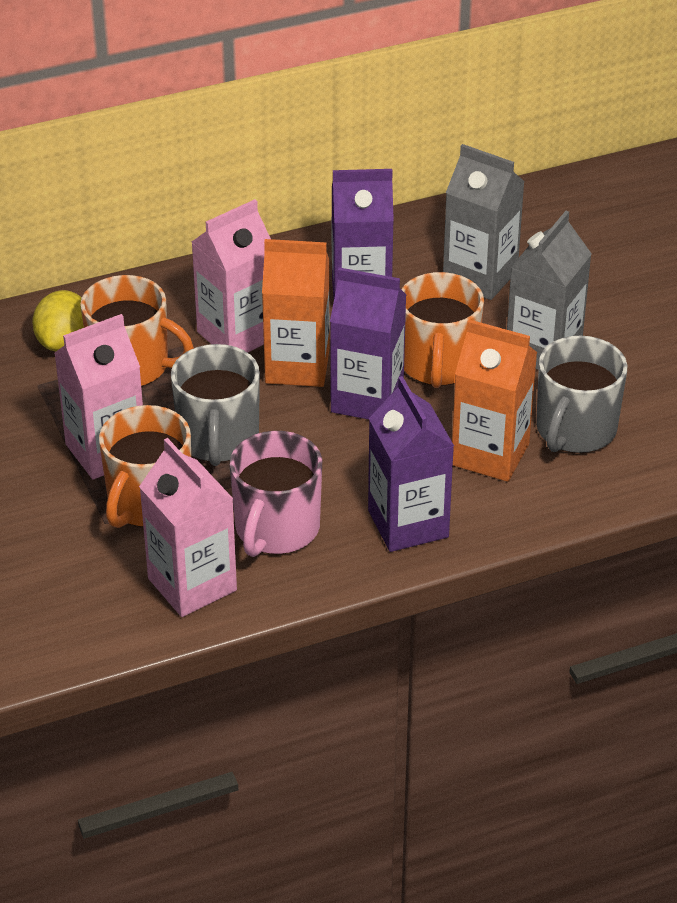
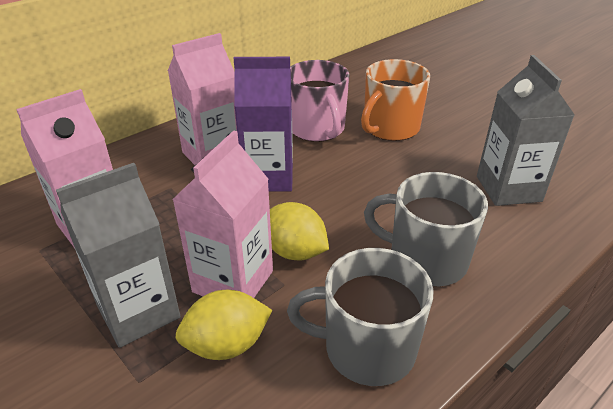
orange carton: 2 -> 0
orange mug: 3 -> 1
purple carton: 3 -> 1
yellow lemon: 1 -> 2

